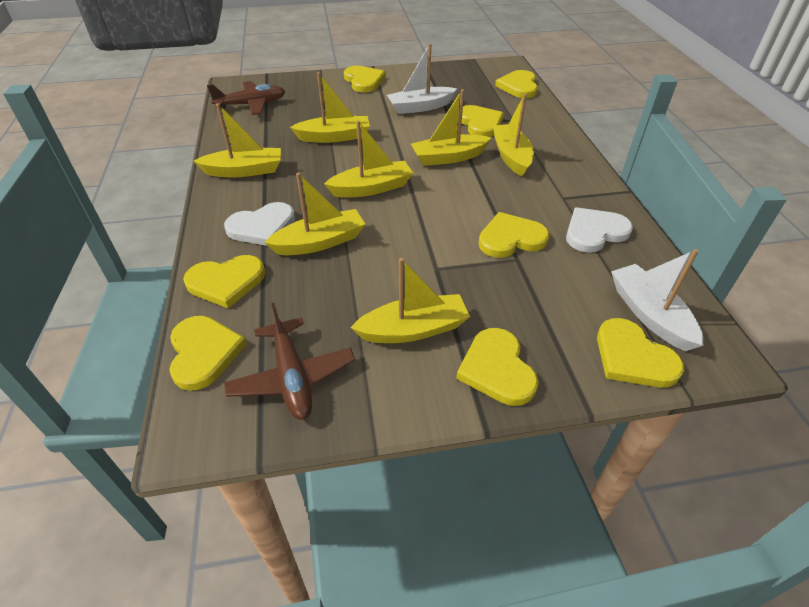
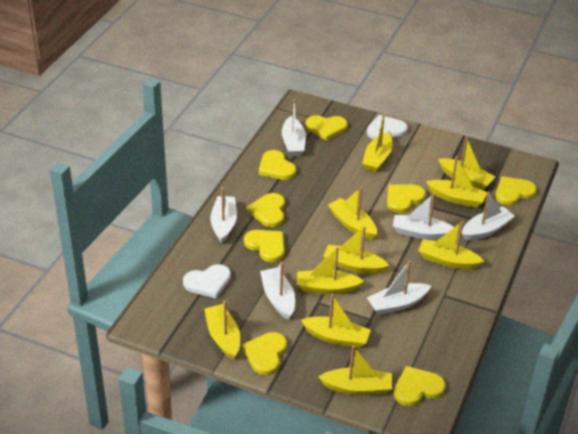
brown plane: 2 -> 0
white boat: 2 -> 6
yellow boat: 7 -> 10

